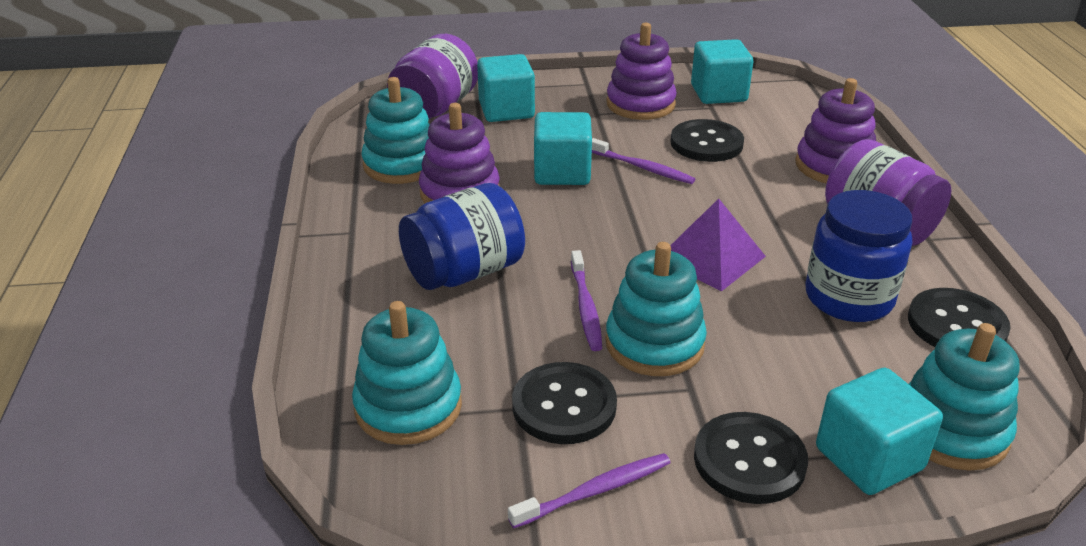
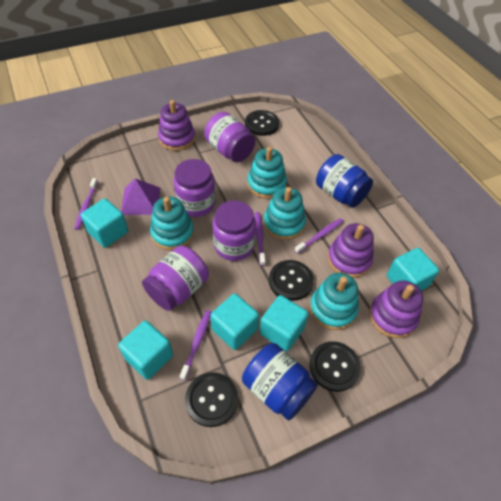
purple jar: 2 -> 4
purple toothbrush: 3 -> 4
turquoise cube: 4 -> 5

